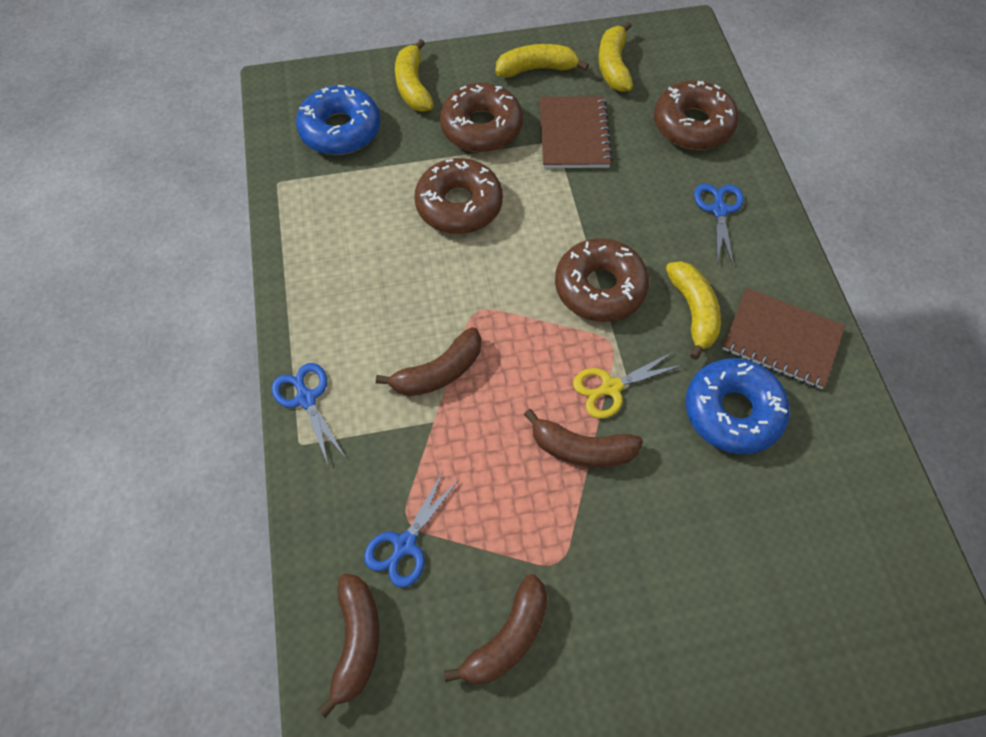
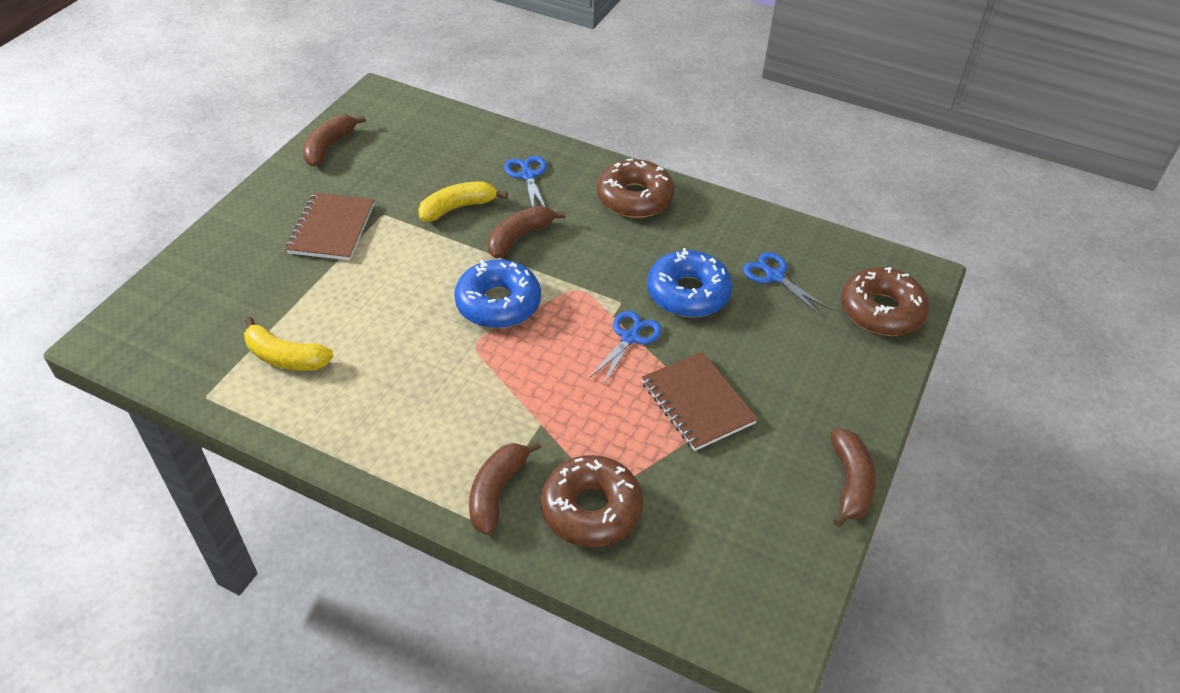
brown donut: 4 -> 3
yellow banana: 4 -> 2
yellow scissors: 1 -> 0

